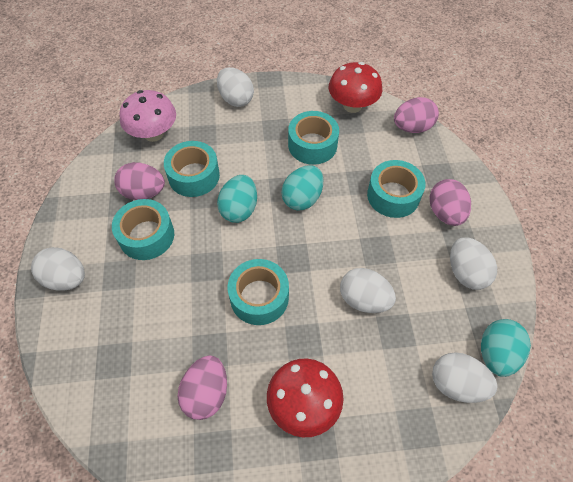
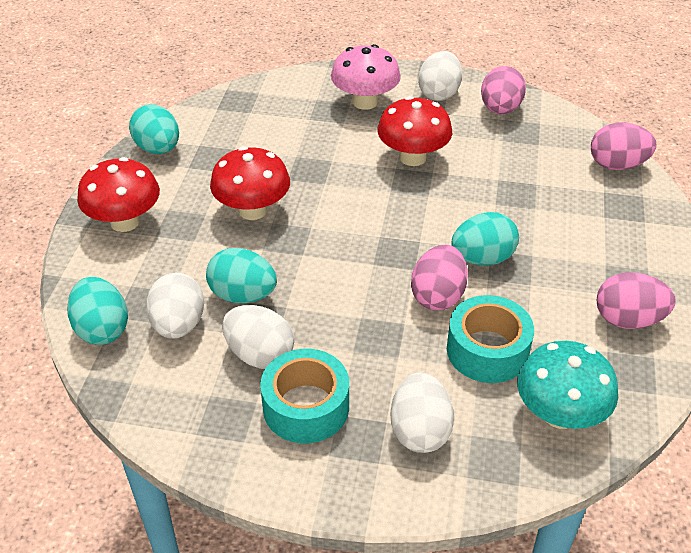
red mushroom: 2 -> 3
turquoise egg: 3 -> 4
turquoise mushroom: 0 -> 1
turquoise tape: 5 -> 2
white egg: 5 -> 4

